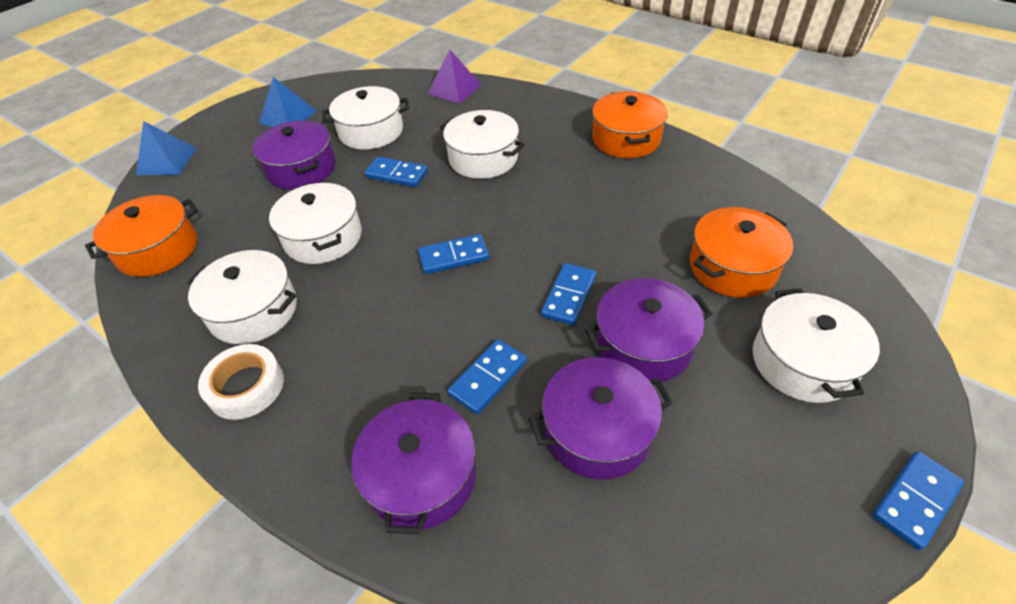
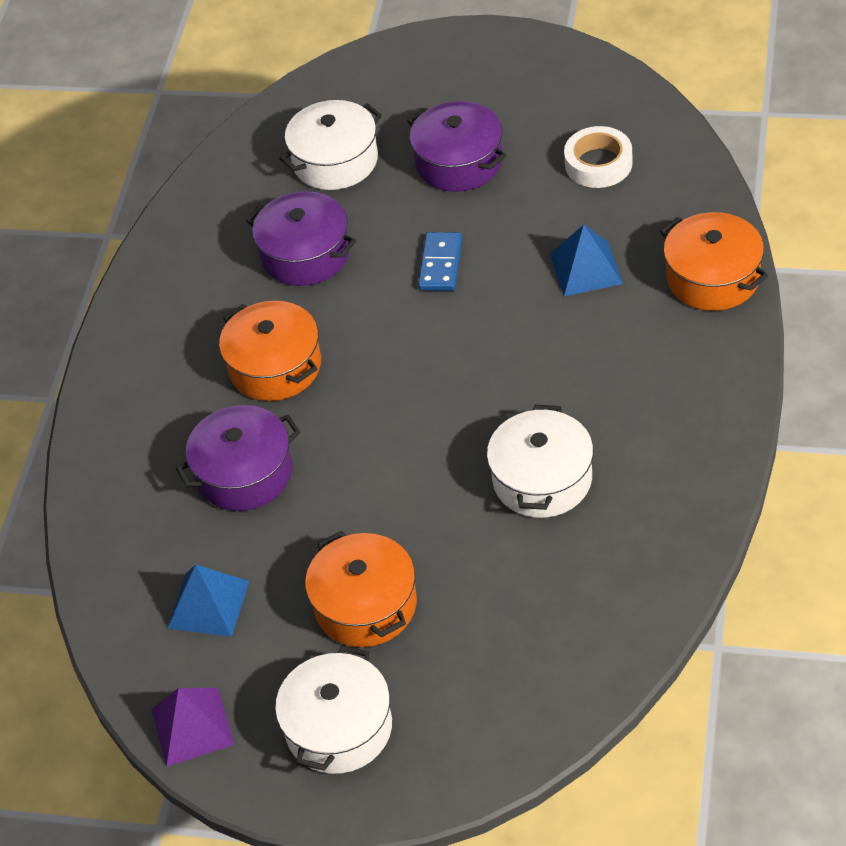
blue domino: 5 -> 1
purple pot: 4 -> 3
white pot: 5 -> 3

